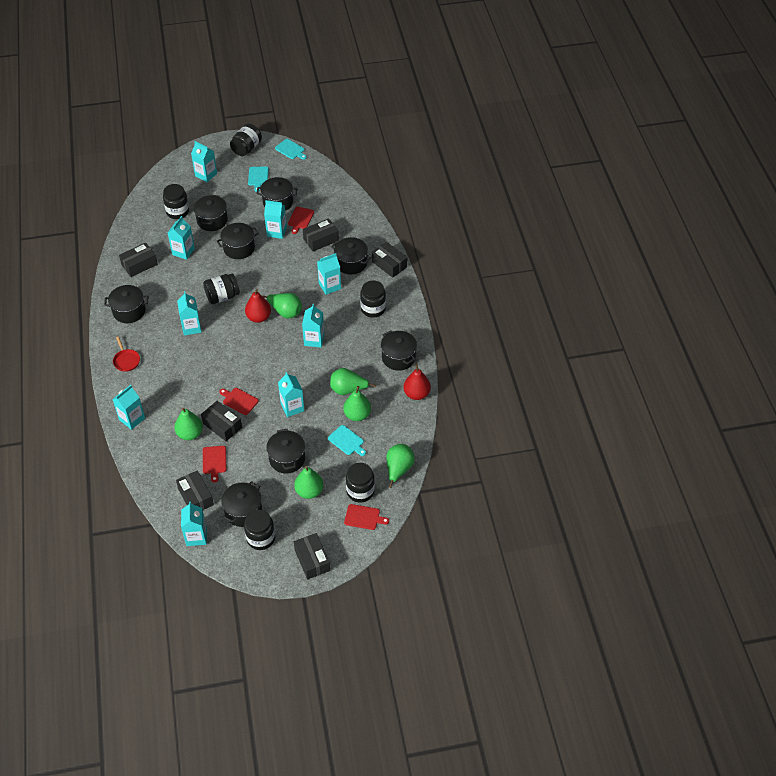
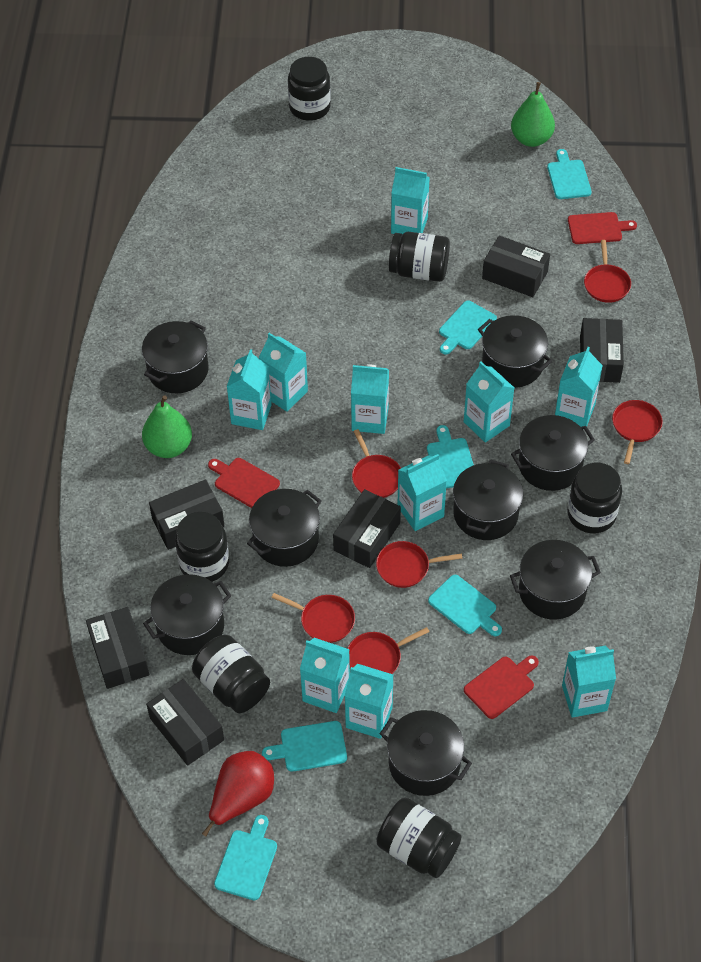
green pear: 6 -> 2
red cutting board: 4 -> 3
red pan: 1 -> 6
red pear: 2 -> 1
turquoise carton: 9 -> 10
turquoise cutting board: 3 -> 6

